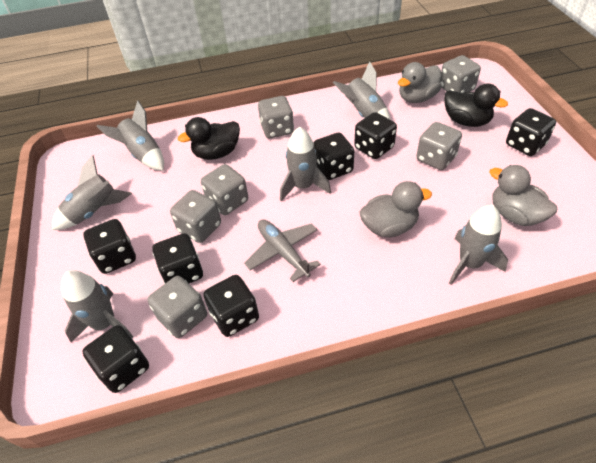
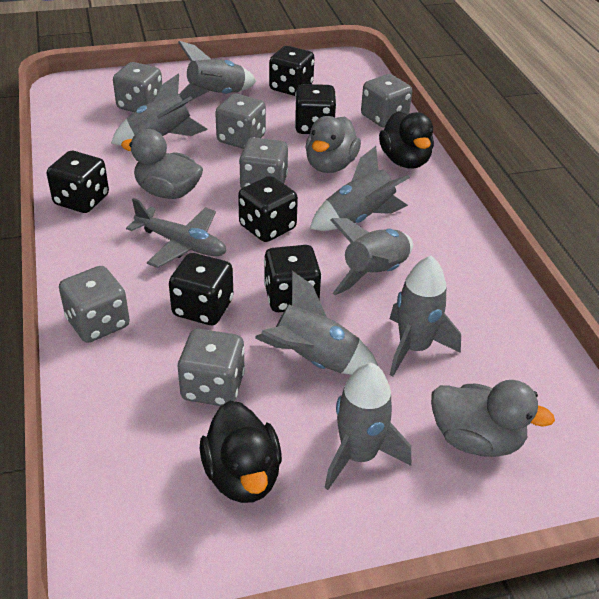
black dice: 7 -> 6
grey rocket: 6 -> 7

